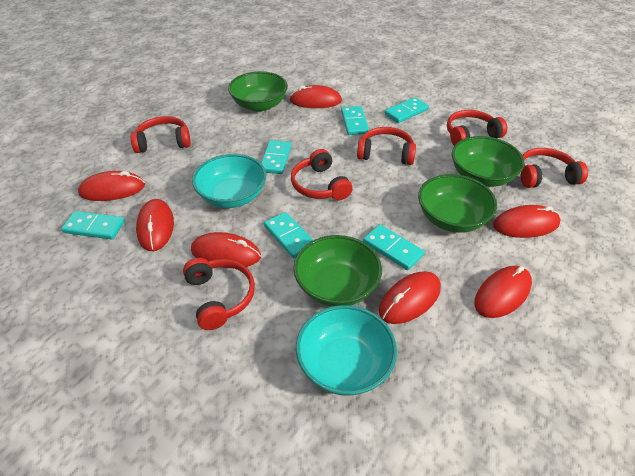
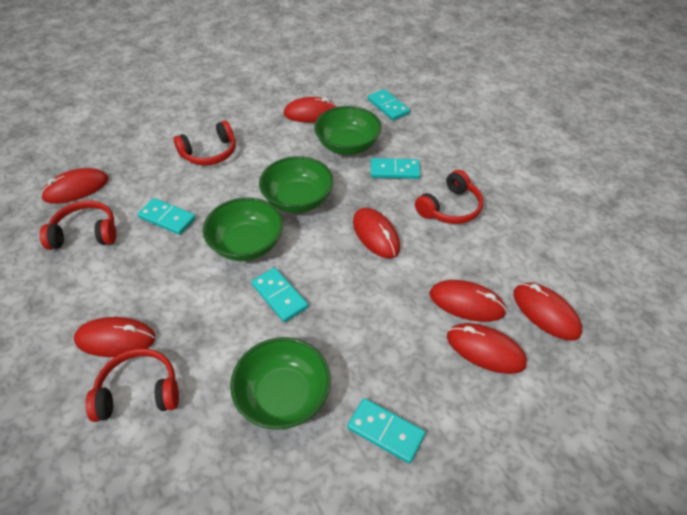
red headphones: 6 -> 4
turquoise bowl: 2 -> 0
turquoise domino: 6 -> 5

